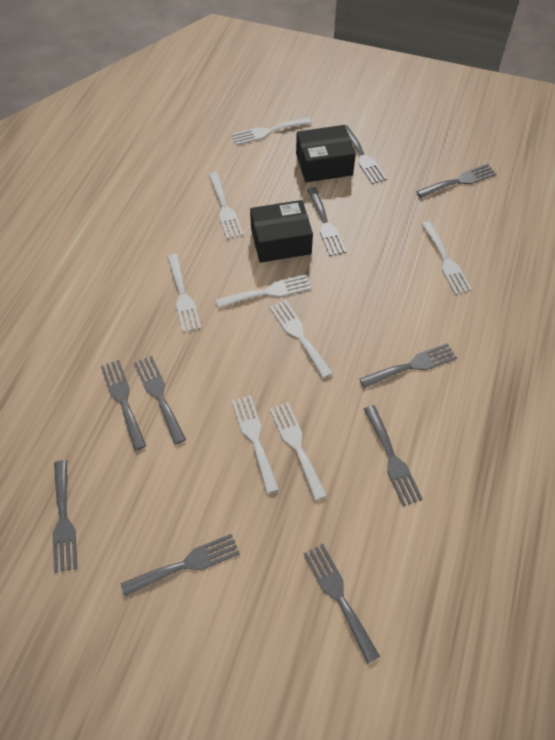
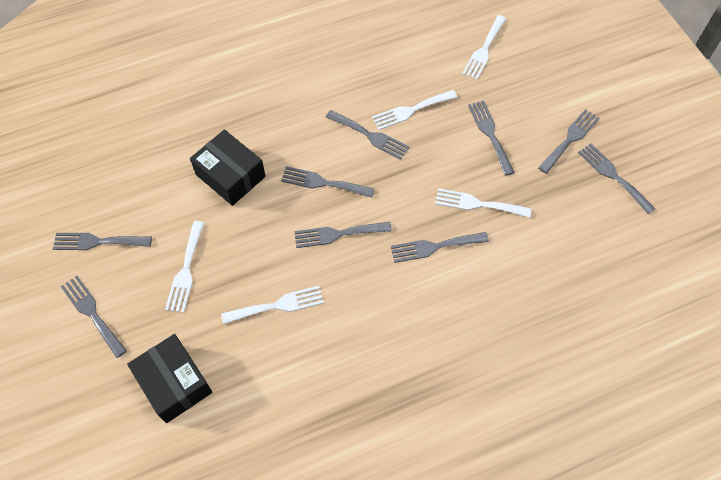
grey fork: 10 -> 9
white fork: 8 -> 5

